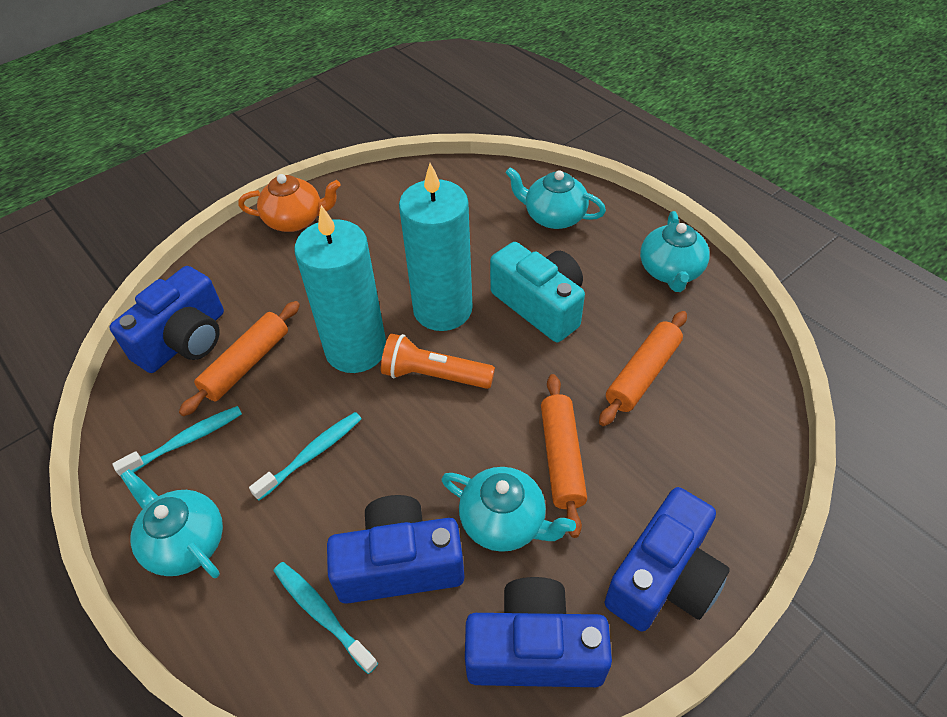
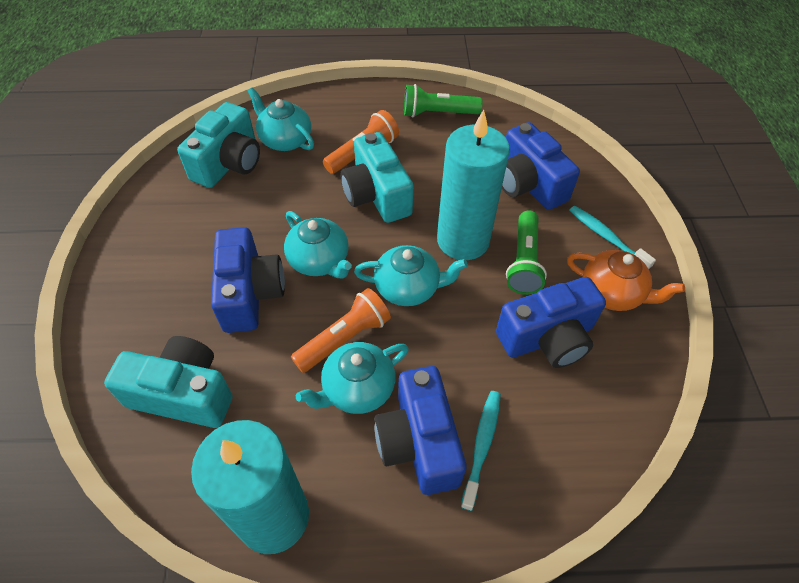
green flashlight: 0 -> 2
orange flashlight: 1 -> 2
orange rolling pin: 3 -> 0
turquoise camera: 1 -> 3
turquoise toothbrush: 3 -> 2

